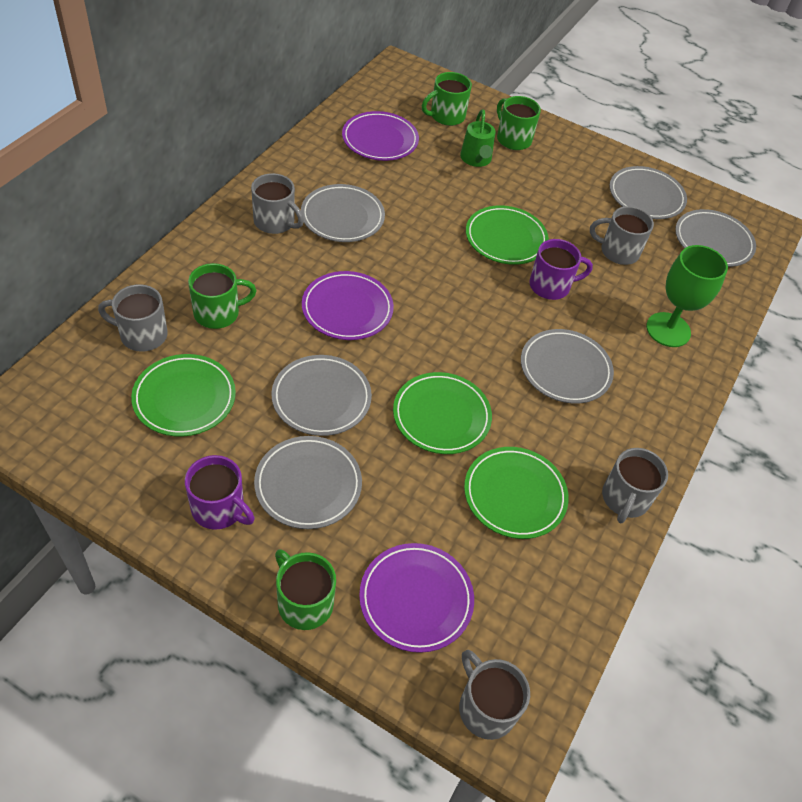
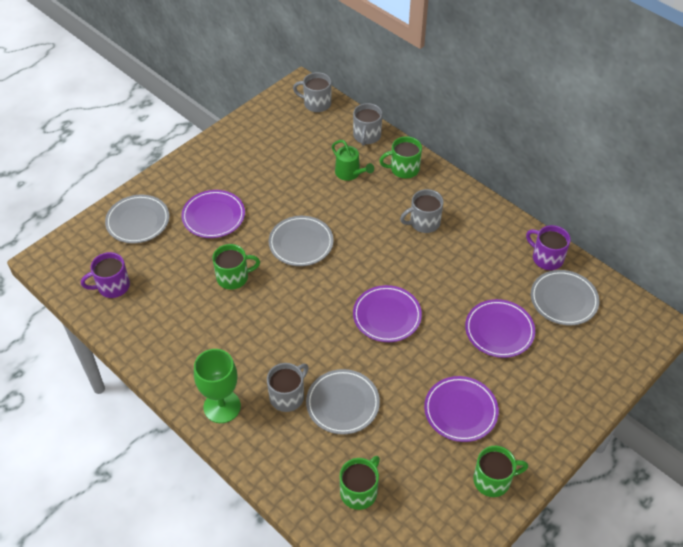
green plate: 4 -> 0
grey mug: 5 -> 4
grey plate: 6 -> 4
purple plate: 3 -> 4

